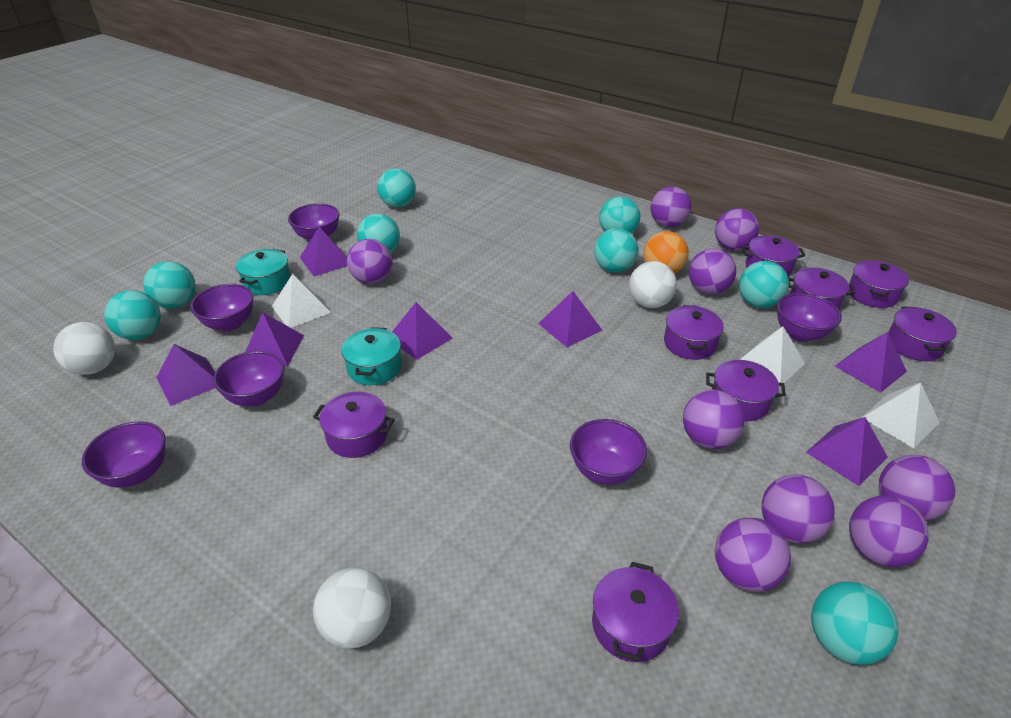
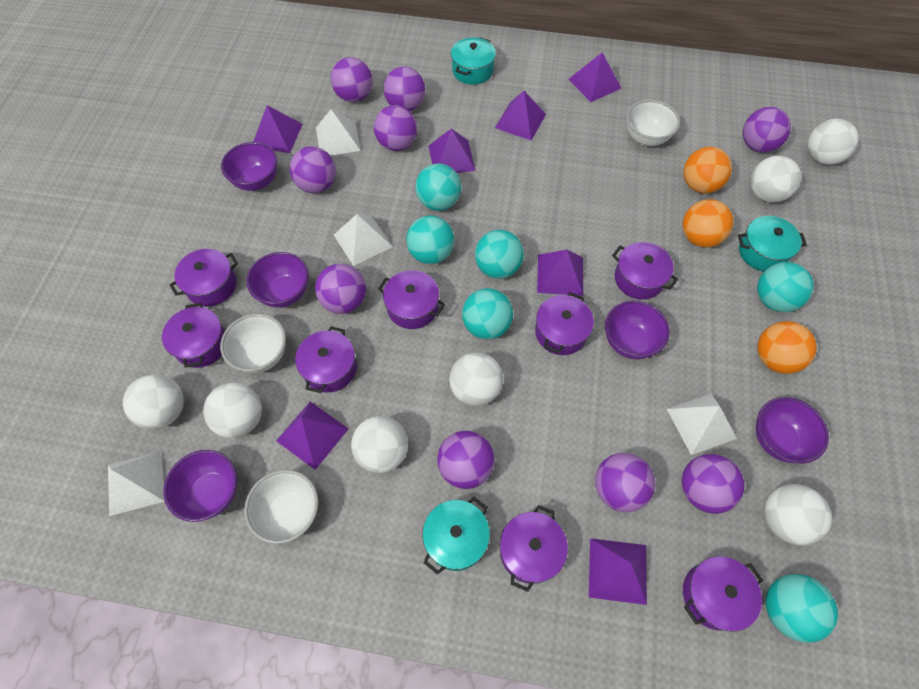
orange ball: 1 -> 3
purple bowl: 6 -> 5
turquoise ball: 8 -> 6
turquoise pot: 2 -> 3
white ball: 3 -> 7
white bowl: 0 -> 3
white pyramid: 3 -> 4

